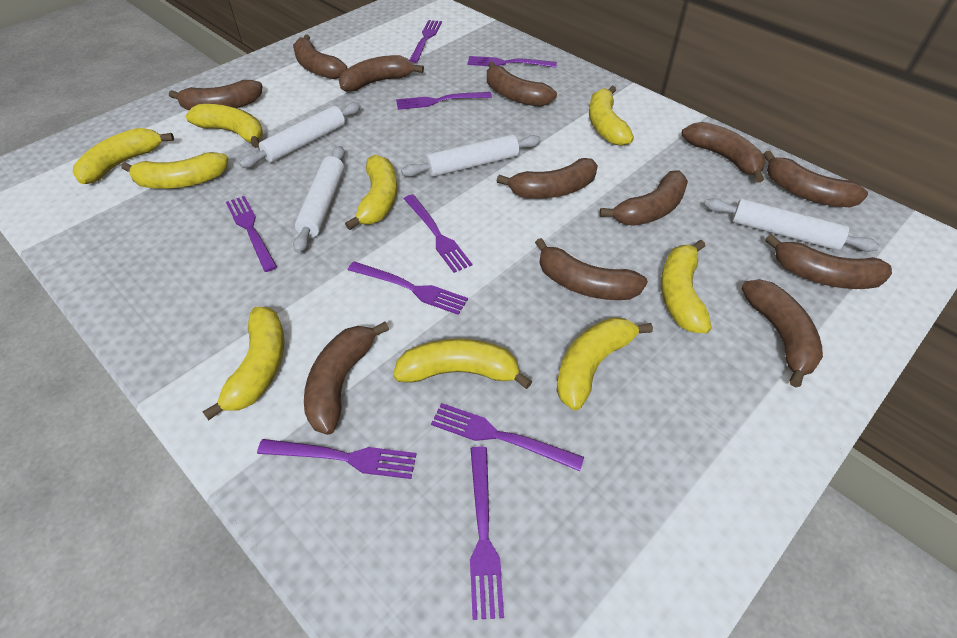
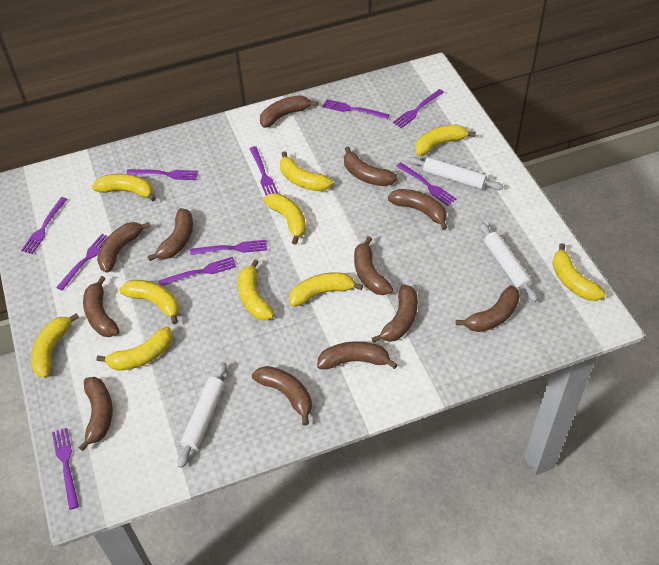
purple fork: 9 -> 10
white rolling pin: 4 -> 3
yellow banana: 9 -> 10

